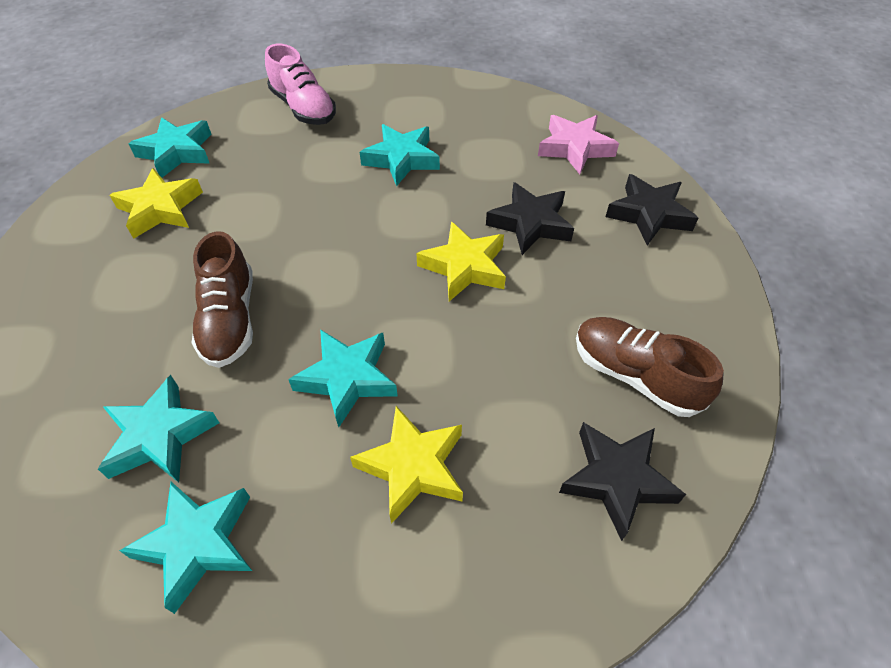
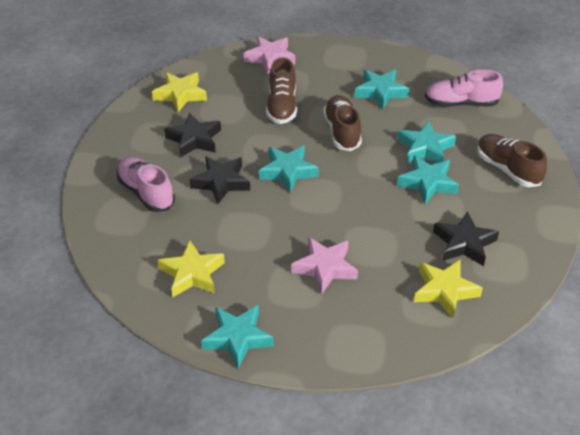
brown shoe: 2 -> 3
pink shoe: 1 -> 2
pink star: 1 -> 2

